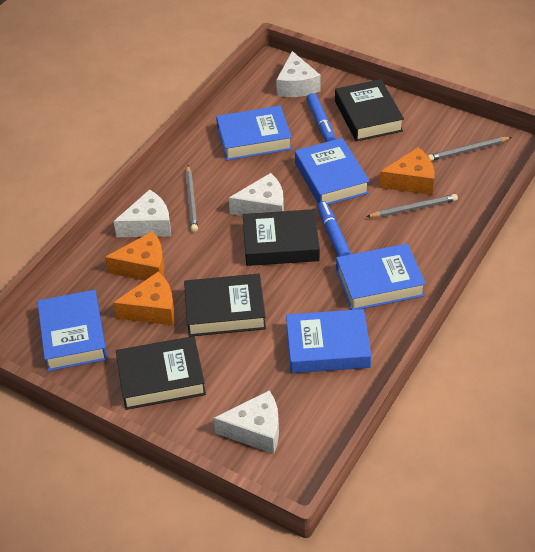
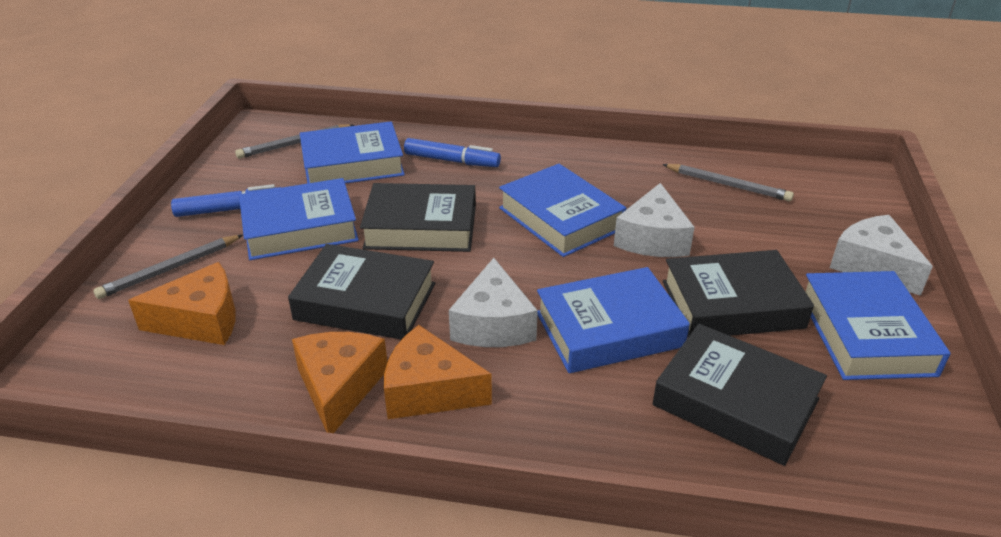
white cheese: 4 -> 3

